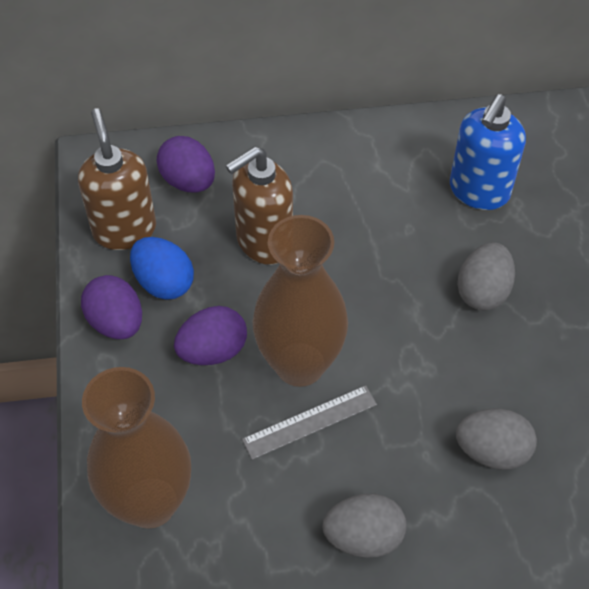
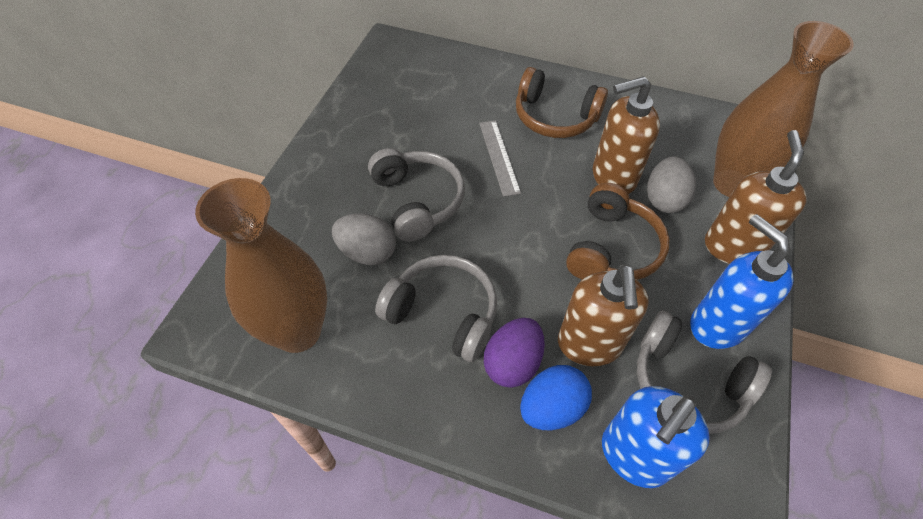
blue soap dispenser: 1 -> 2
brown headphones: 0 -> 2
brown soap dispenser: 2 -> 3
grey egg: 3 -> 2
grey headphones: 0 -> 3
purple egg: 3 -> 1

